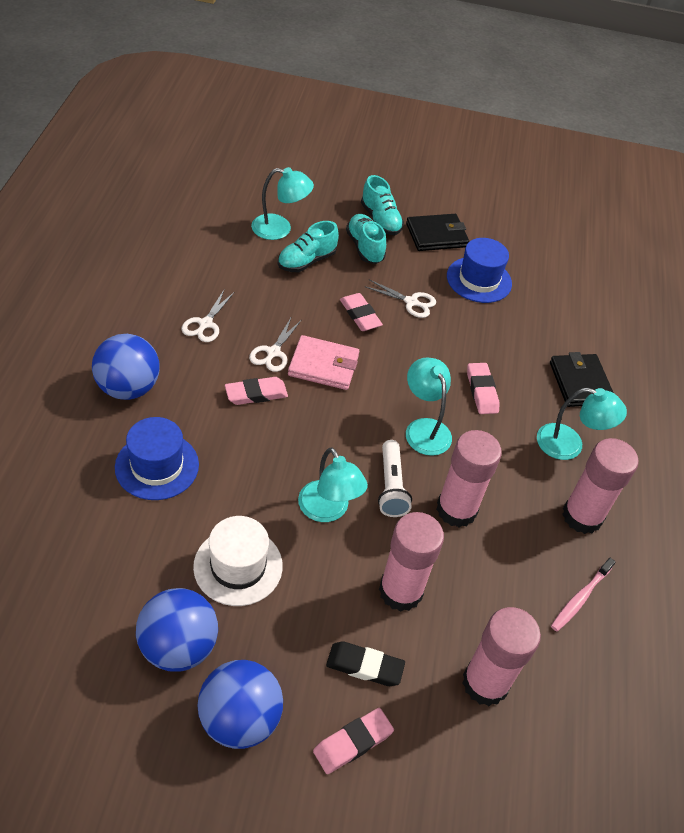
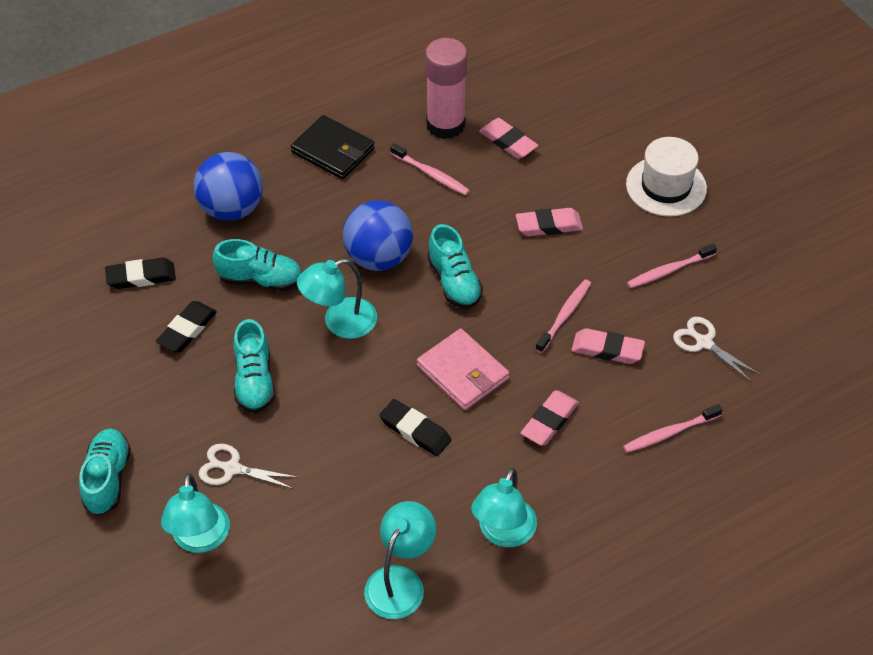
black eraser: 1 -> 3
black wallet: 2 -> 1
blue ball: 3 -> 2
blue hat: 2 -> 0
pink glue stick: 4 -> 1
pink toothbrush: 1 -> 4
turquoise shoe: 3 -> 4
white flashlight: 1 -> 0
white scissors: 3 -> 2

